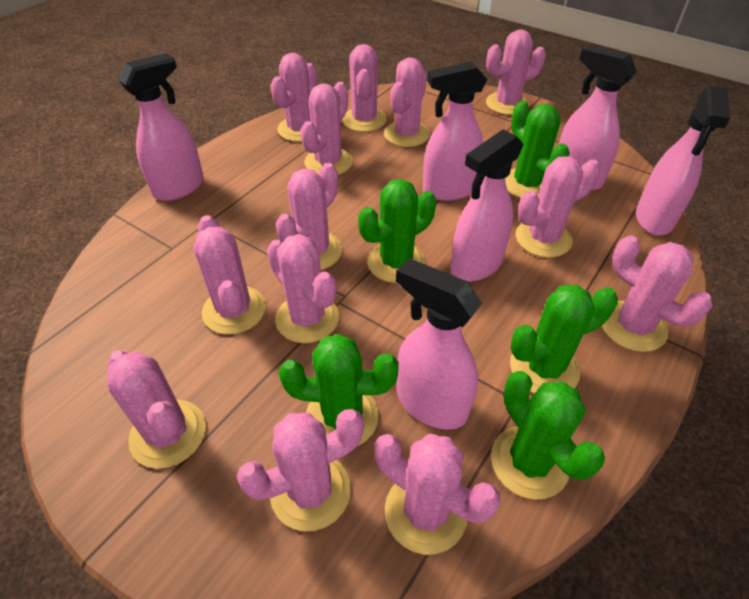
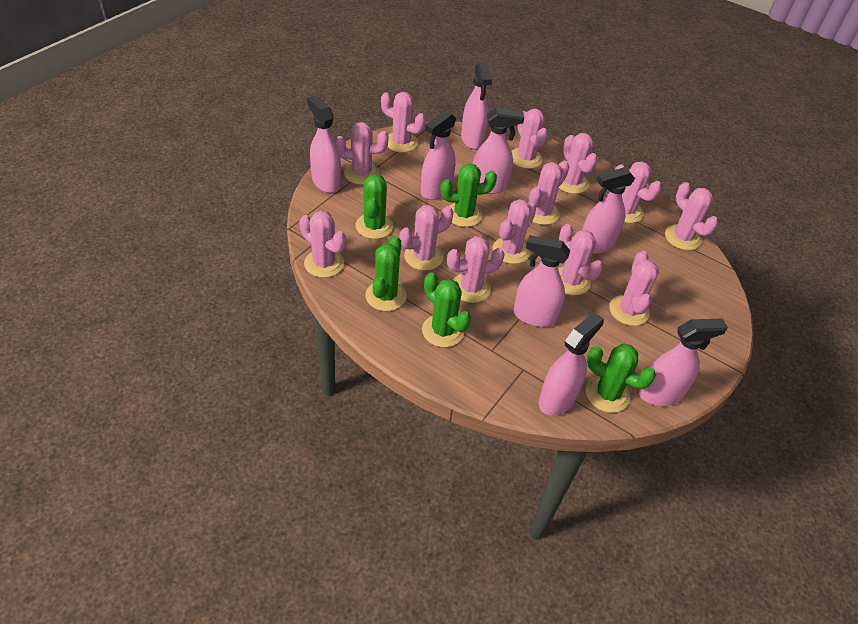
pink spray bottle: 6 -> 8

